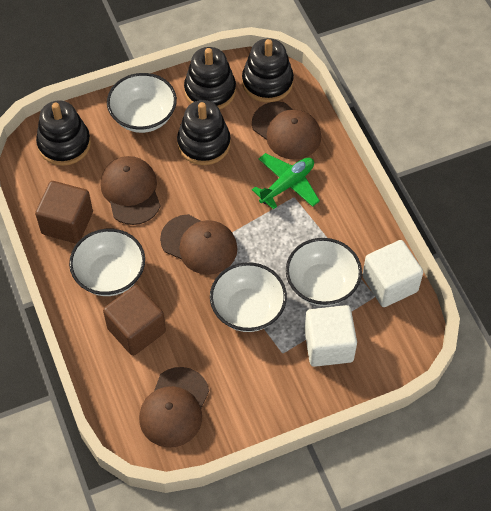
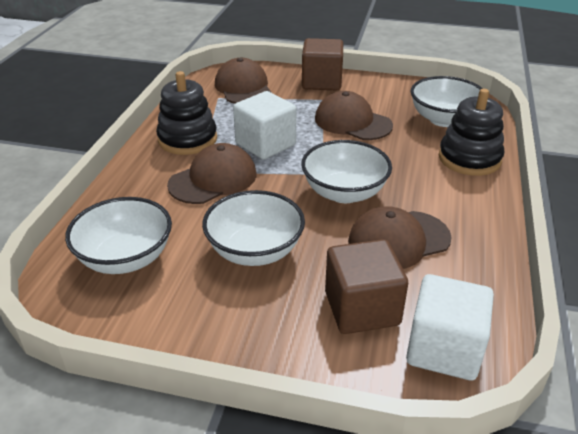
black stacking toy: 4 -> 2
green plane: 1 -> 0

